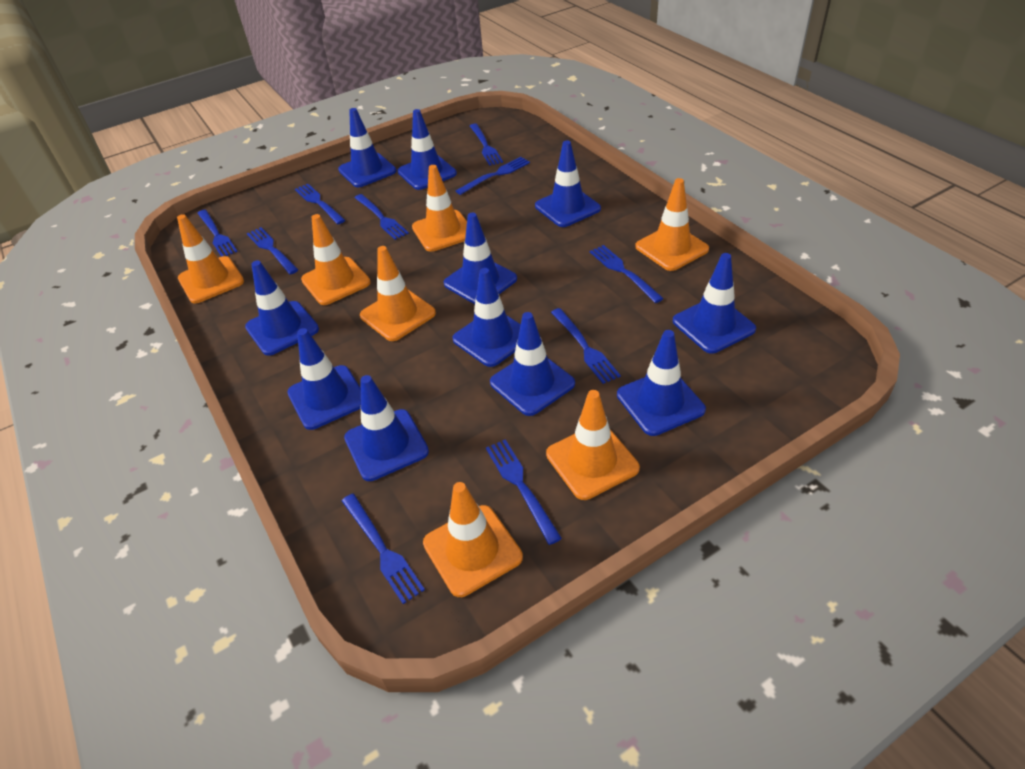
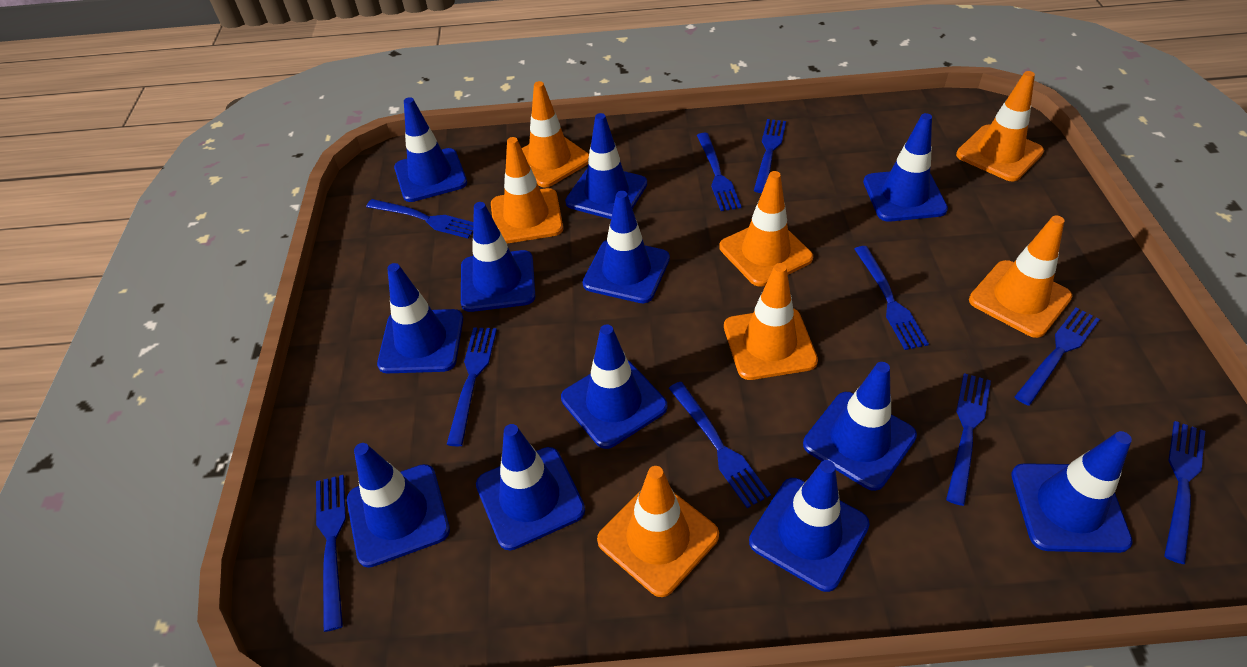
blue traffic cone: 11 -> 12

